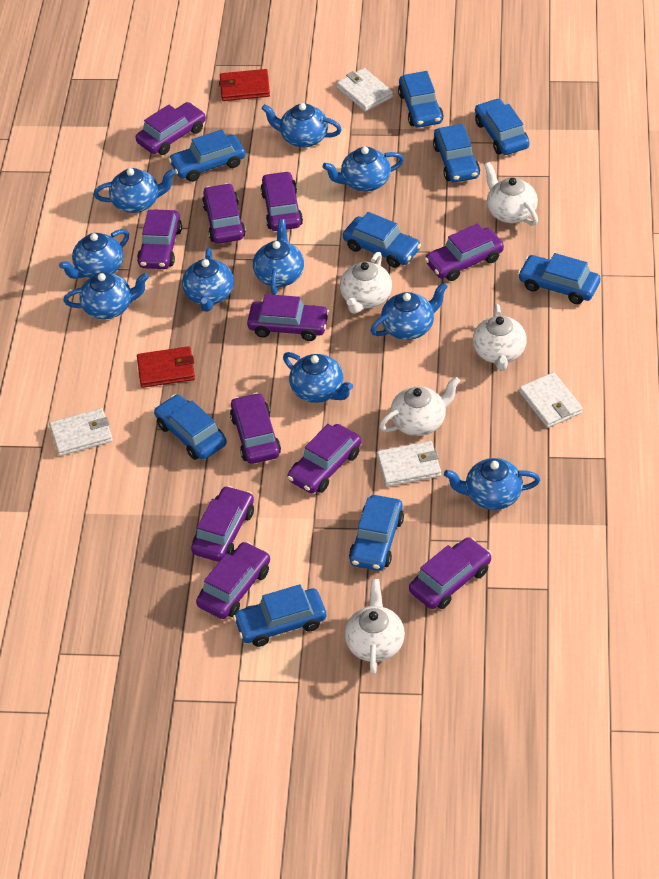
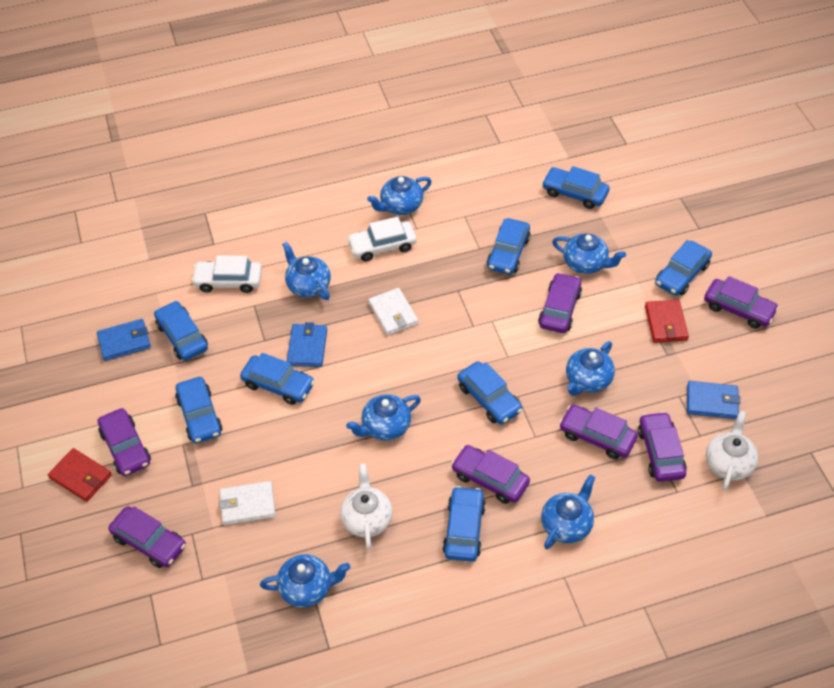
blue car: 9 -> 8
blue teapot: 10 -> 7
blue wallet: 0 -> 3
purple car: 11 -> 7
white car: 0 -> 2
white teapot: 5 -> 2
white wallet: 4 -> 2

